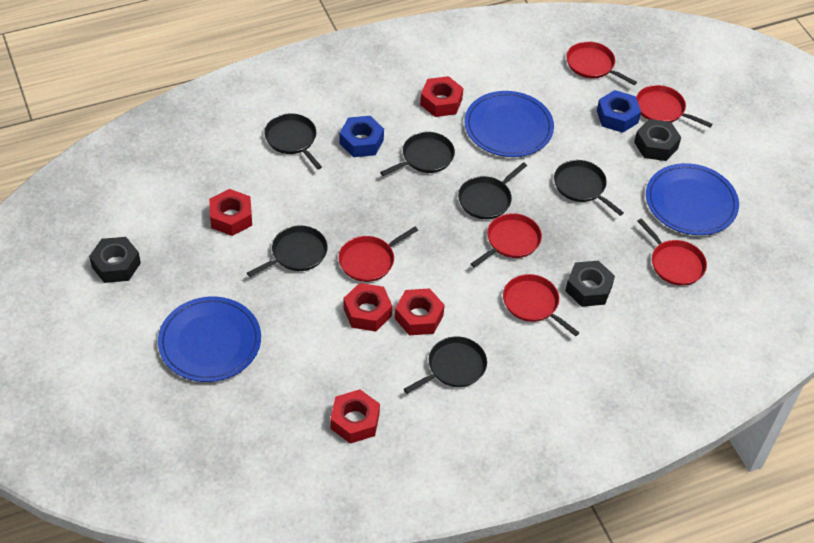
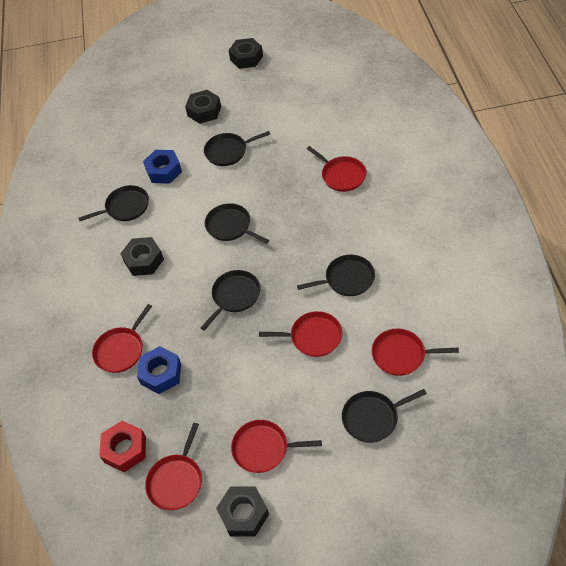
black nut: 3 -> 4
blue plate: 3 -> 0
red nut: 5 -> 1

